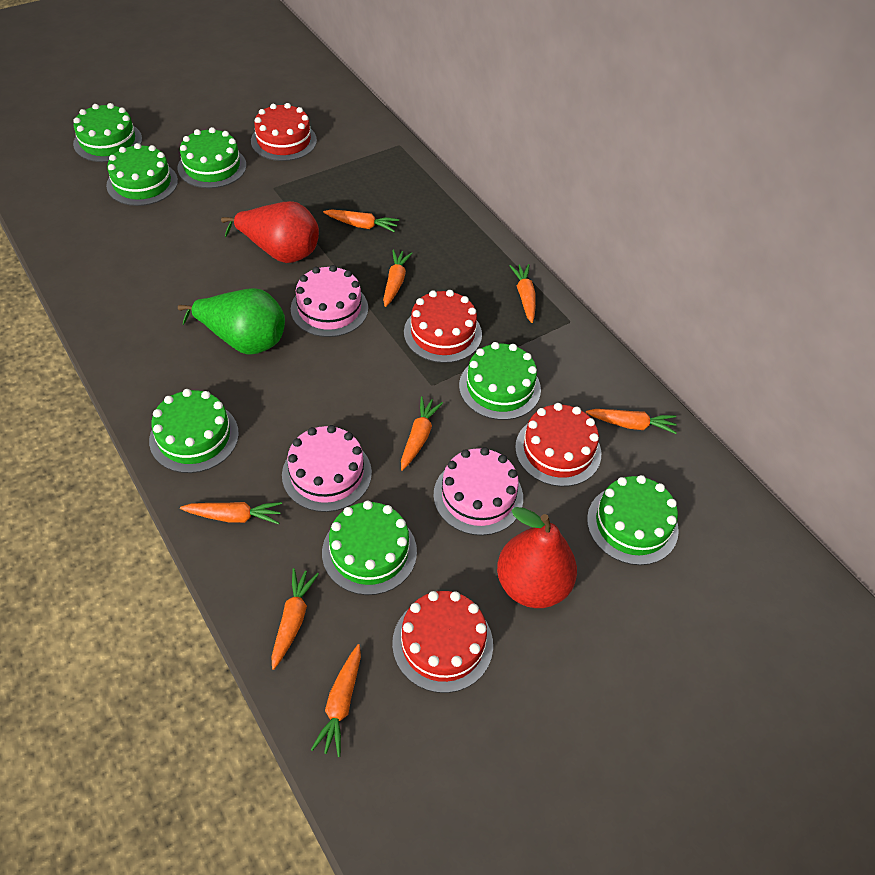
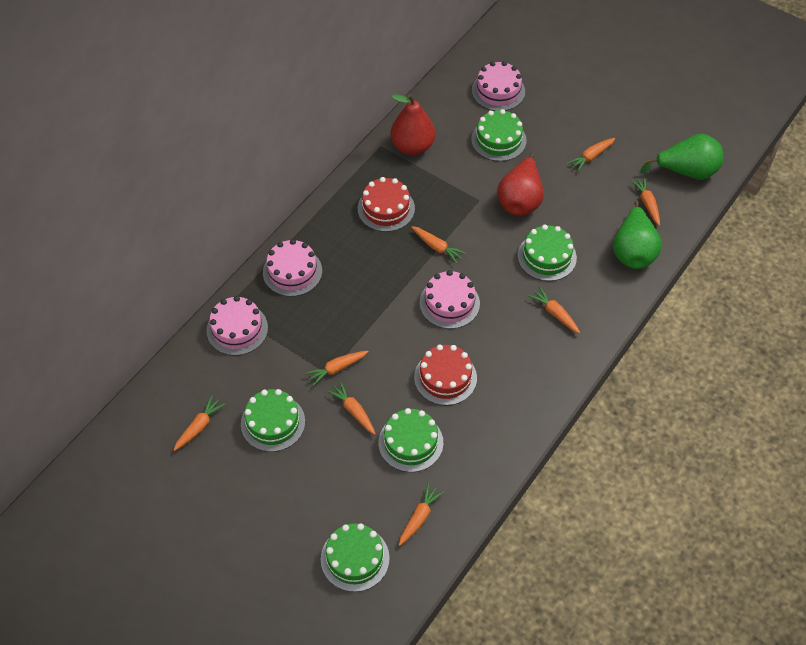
green cake: 7 -> 5
green pear: 1 -> 2
pink cake: 3 -> 4
red cake: 4 -> 2

